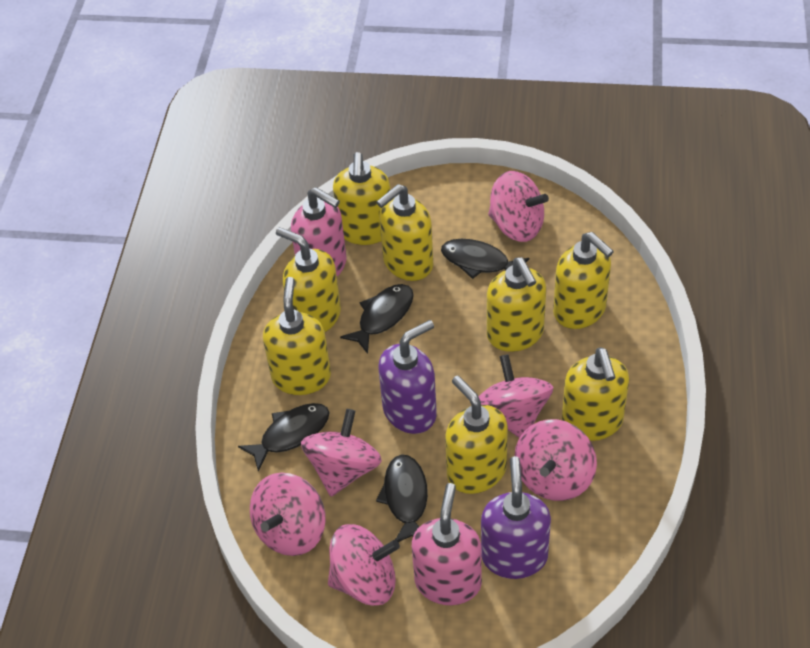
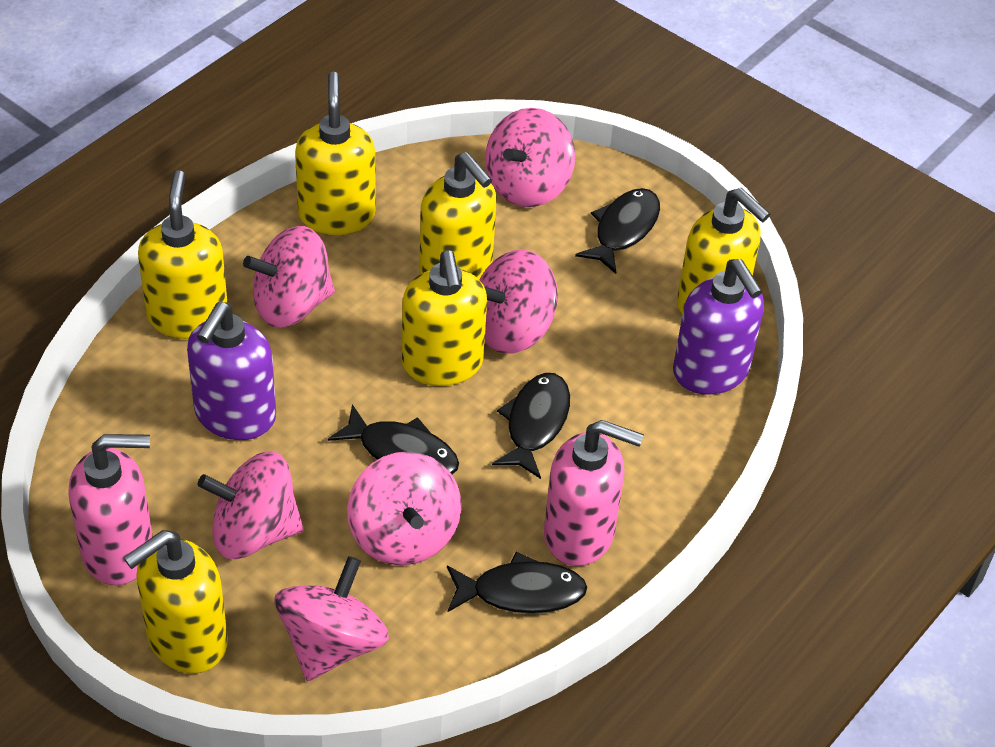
yellow soap dispenser: 8 -> 6

